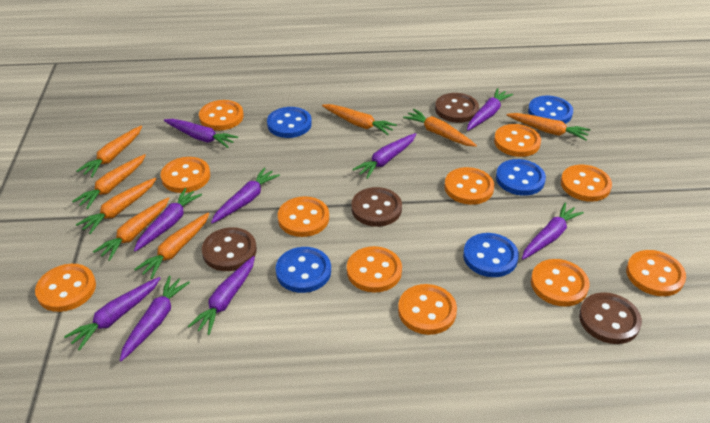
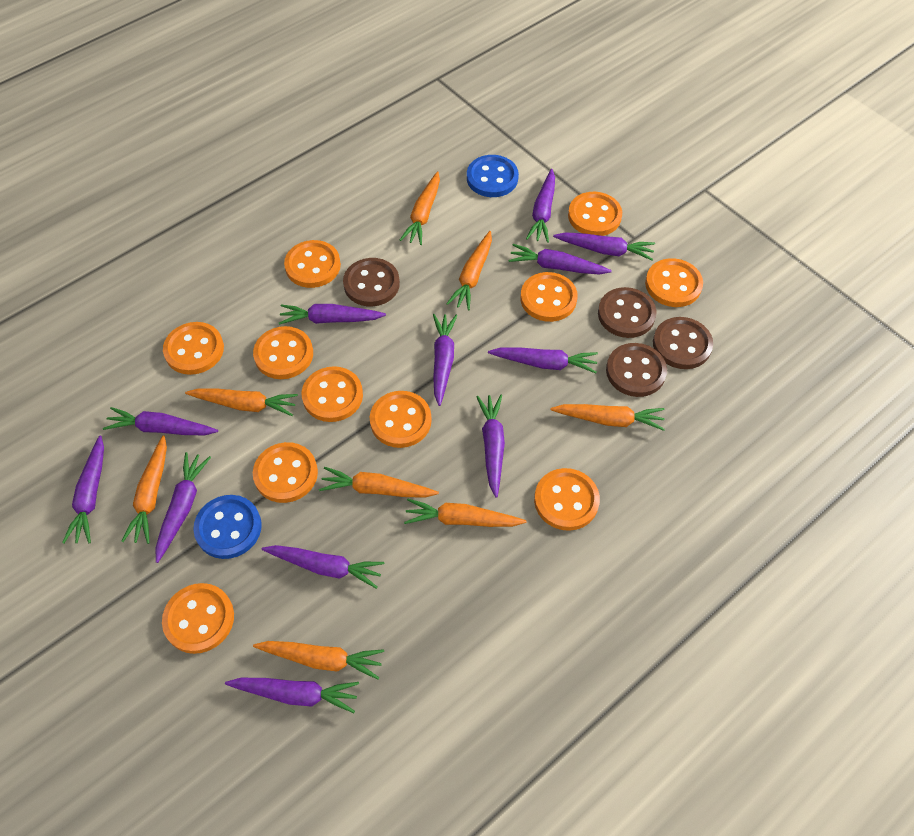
blue button: 5 -> 2
purple carrot: 9 -> 12

